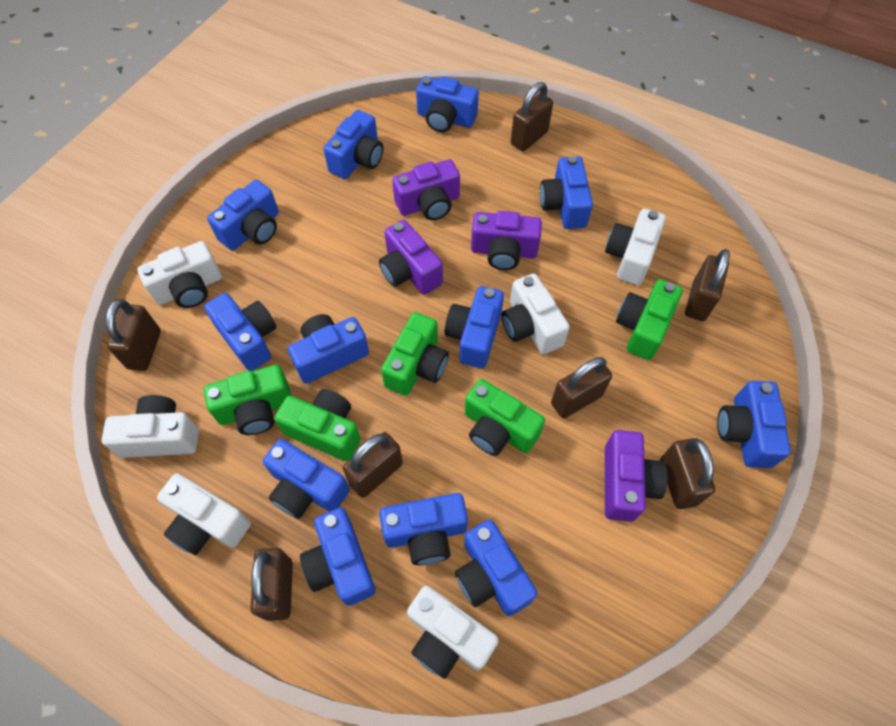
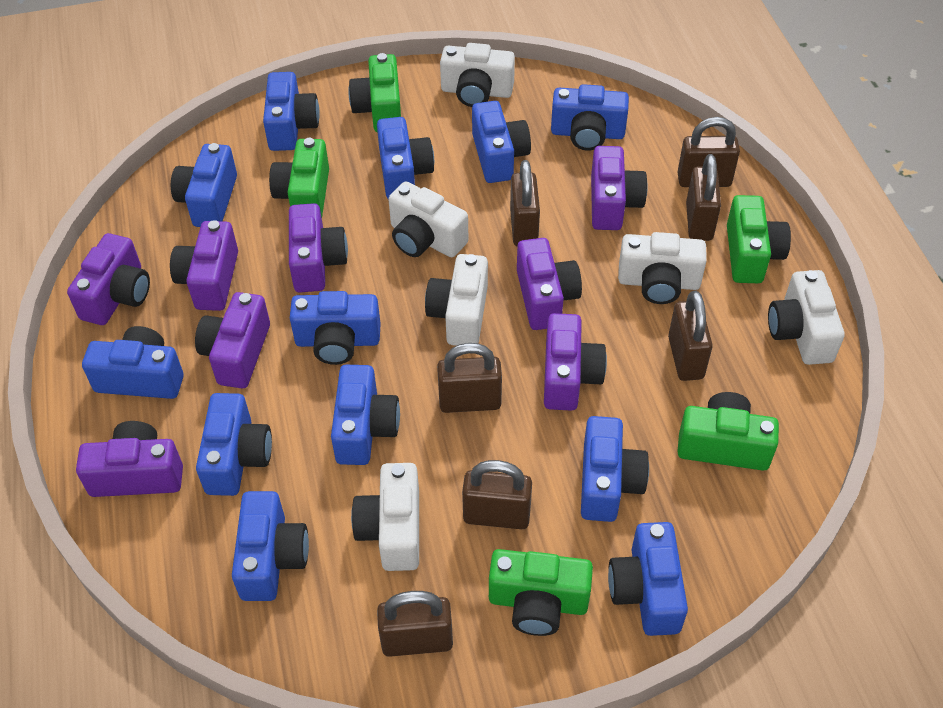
purple camera: 4 -> 8

